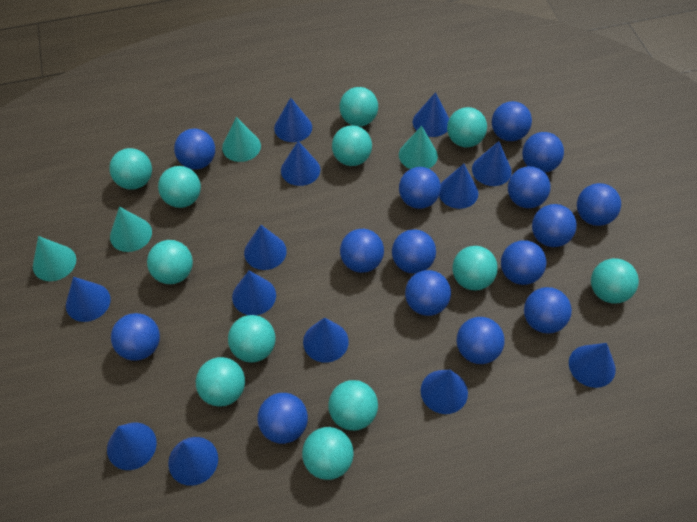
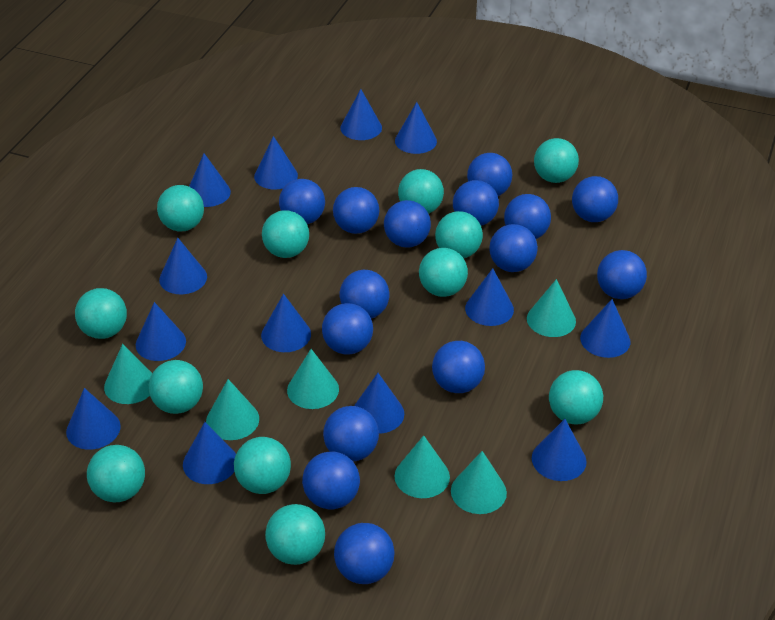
turquoise cone: 4 -> 6

